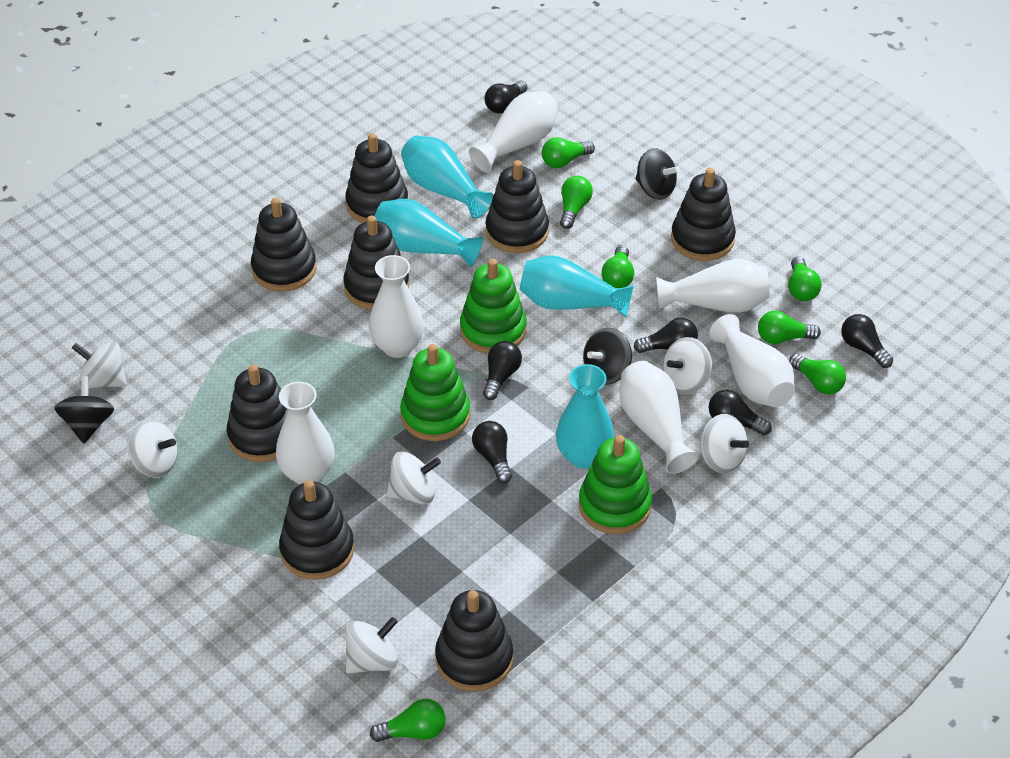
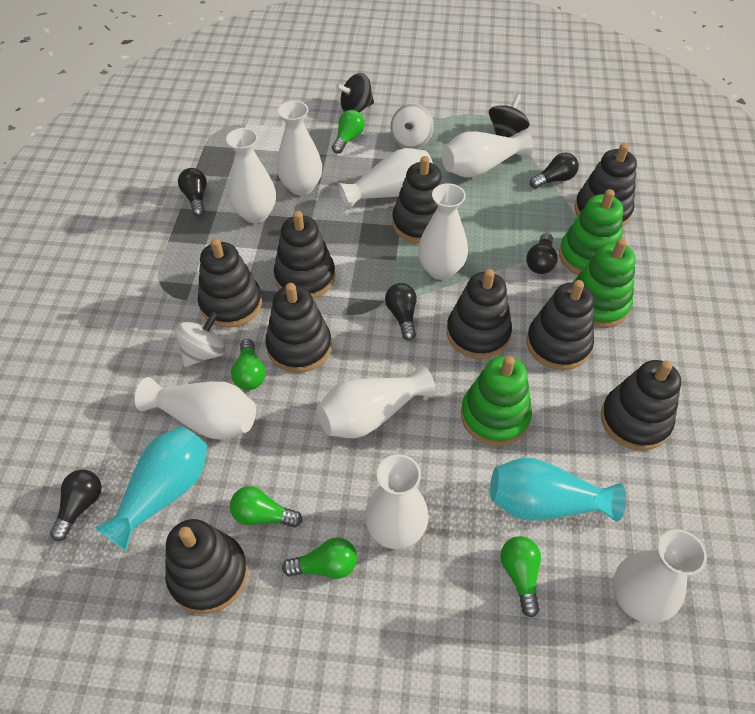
black light bulb: 6 -> 5
black spinning top: 3 -> 2
black stacking toy: 8 -> 9
green light bulb: 7 -> 5
turquoise vase: 4 -> 2
white spinning top: 6 -> 2
white vase: 6 -> 9

